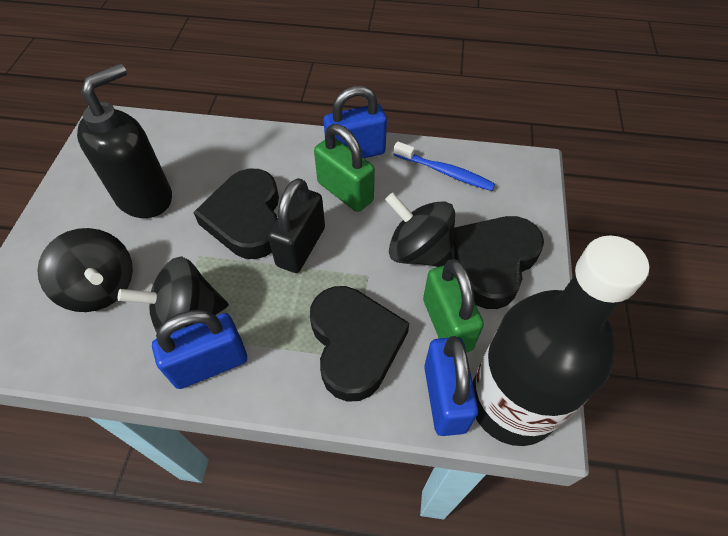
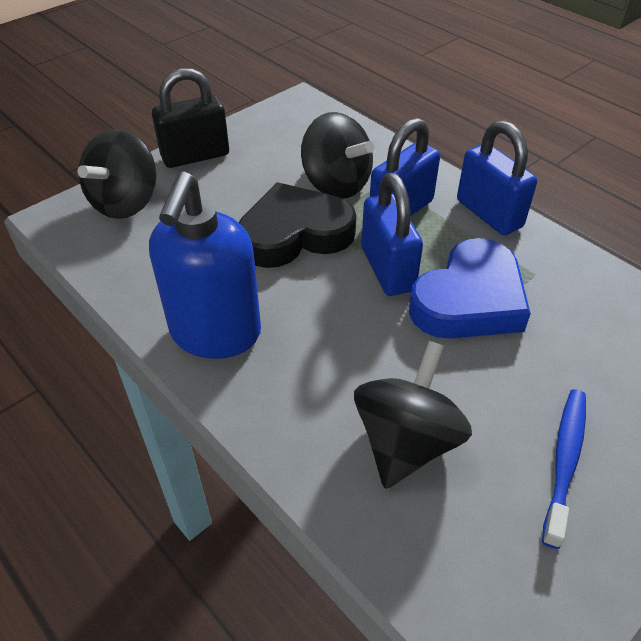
black bottle: 1 -> 0
black heart: 3 -> 1
black soap dispenser: 1 -> 0
blue heart: 0 -> 1
blue soap dispenser: 0 -> 1
green padlock: 2 -> 0

